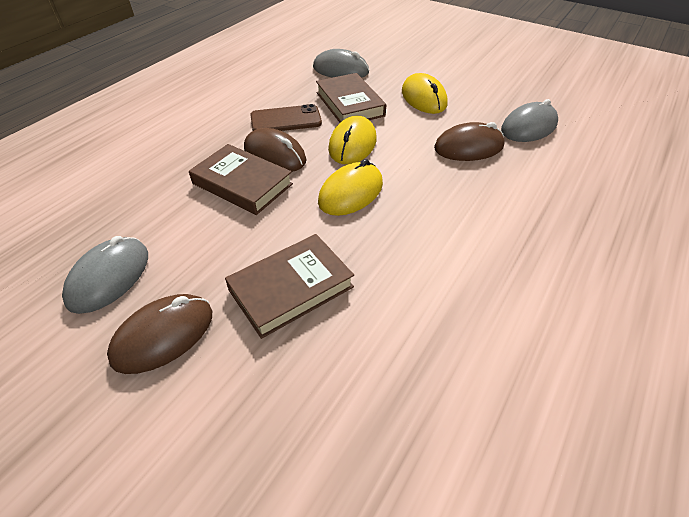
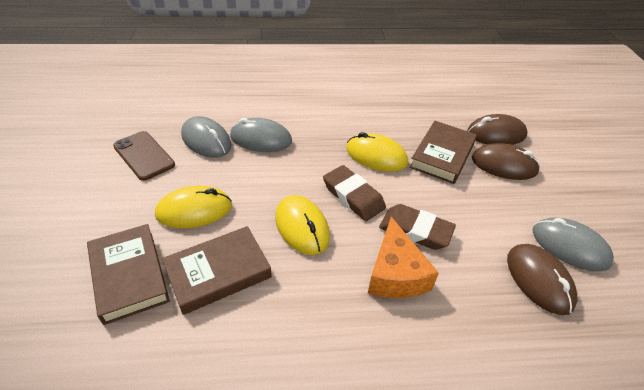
brown eraser: 0 -> 2
orange cheese: 0 -> 1

